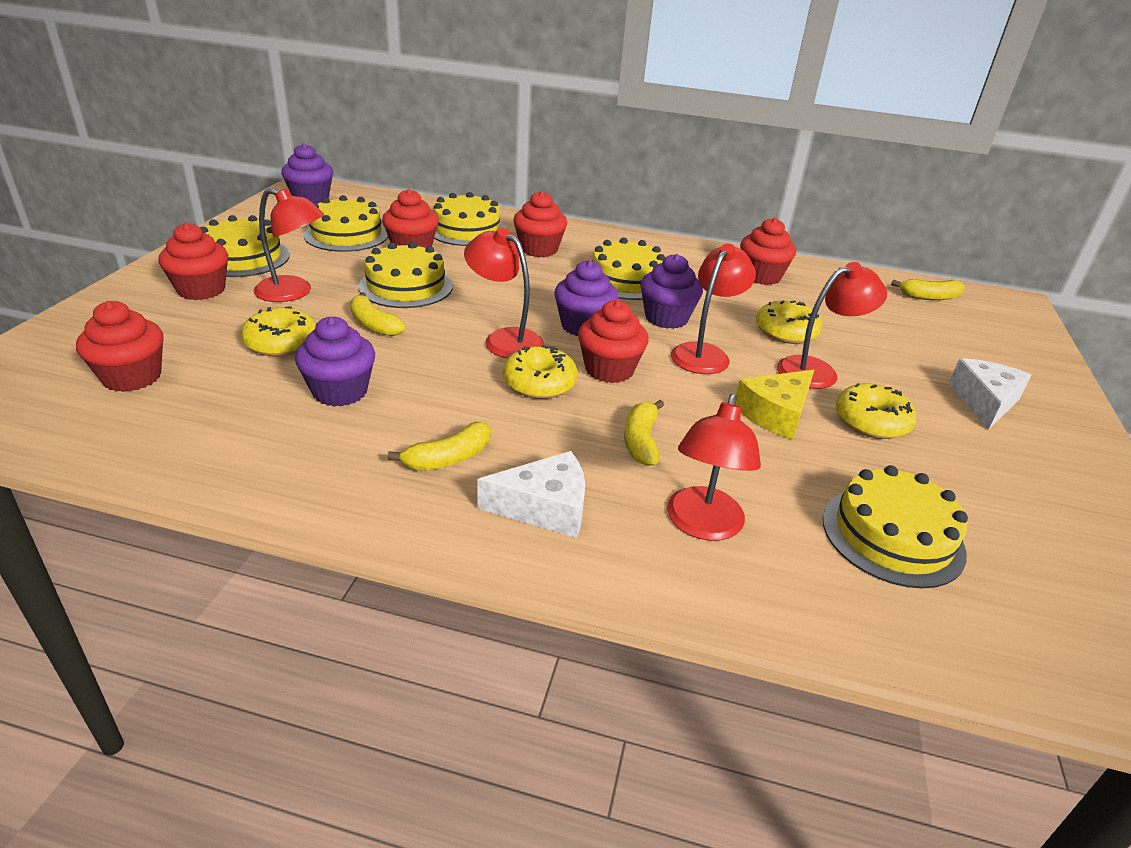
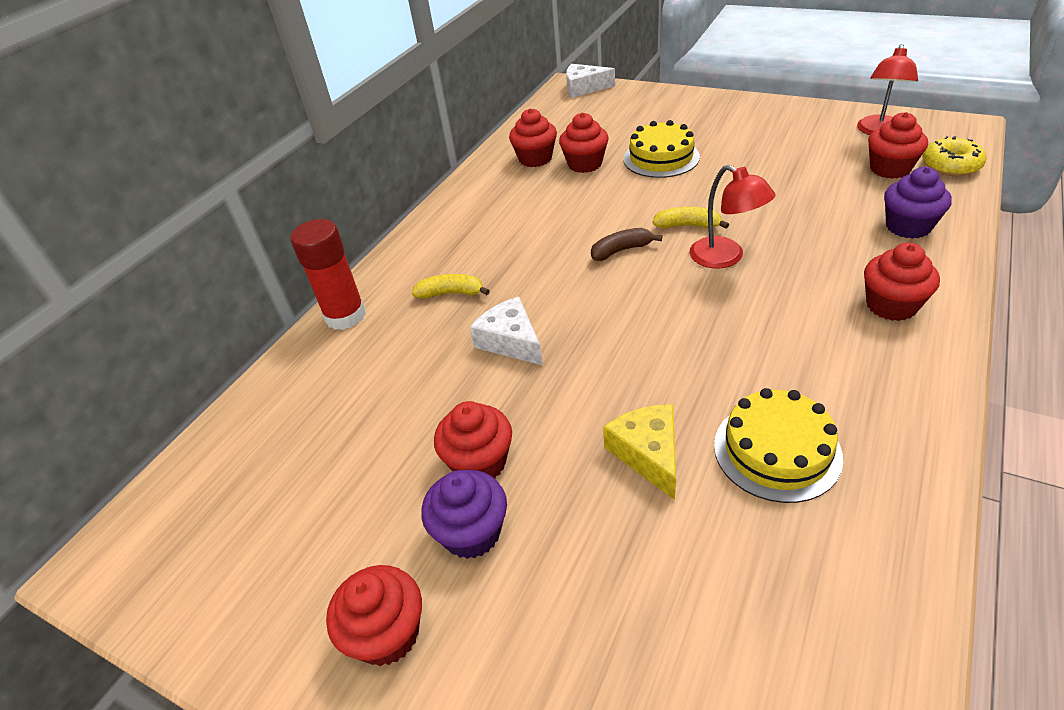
brown banana: 0 -> 1
purple cupcake: 4 -> 2
red glue stick: 0 -> 1
red lamp: 5 -> 2
yellow banana: 4 -> 2
yellow cake: 6 -> 2
yellow donut: 4 -> 1

